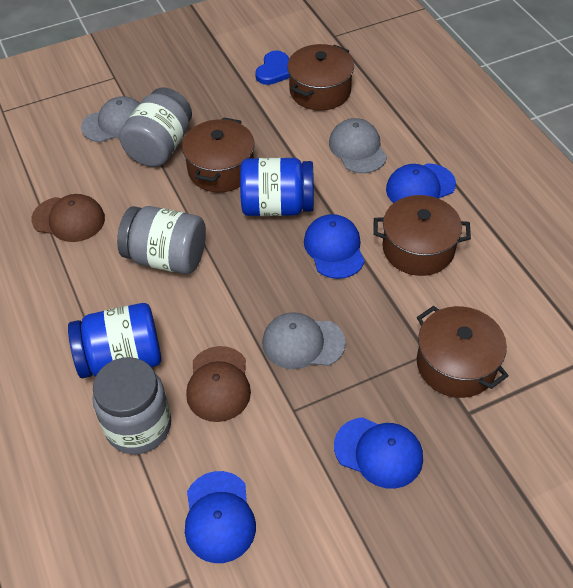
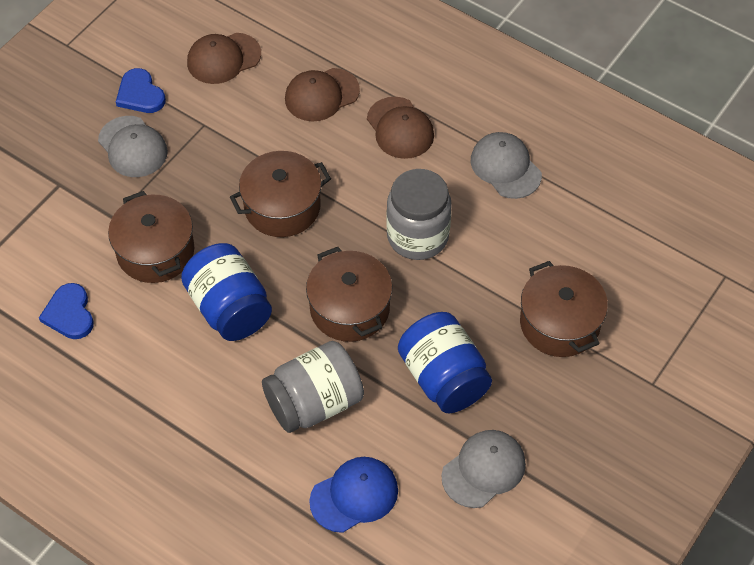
blue cap: 4 -> 1
blue heart: 1 -> 2
brown cap: 2 -> 3
grey jar: 3 -> 2

